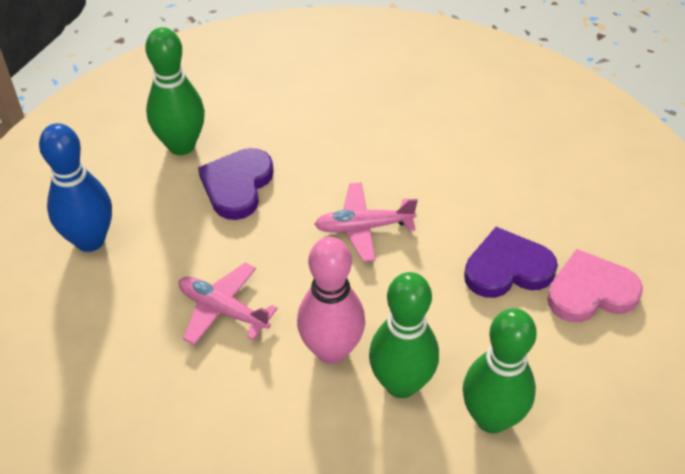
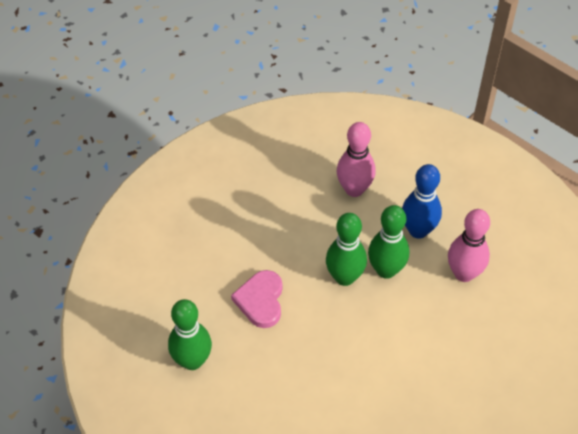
pink bowling pin: 1 -> 2
pink plane: 2 -> 0
purple heart: 2 -> 0

